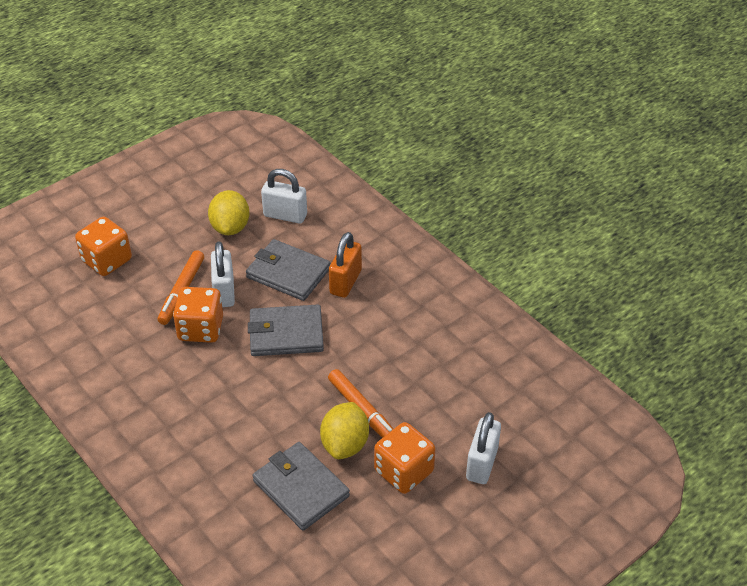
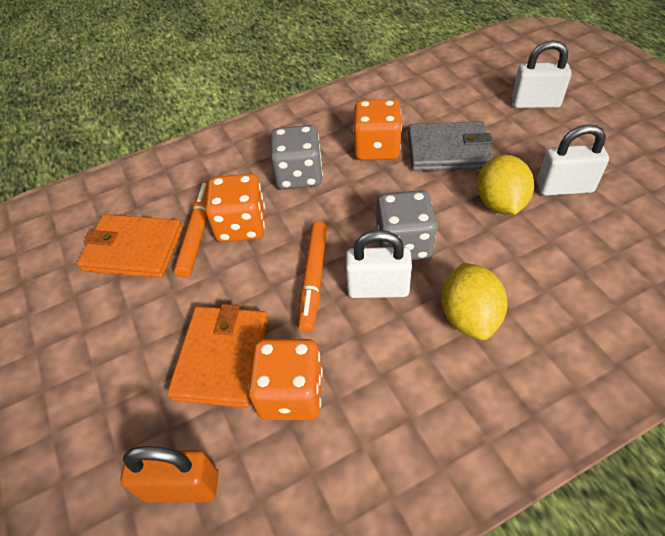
grey dice: 0 -> 2
grey wallet: 3 -> 1
orange wallet: 0 -> 2

